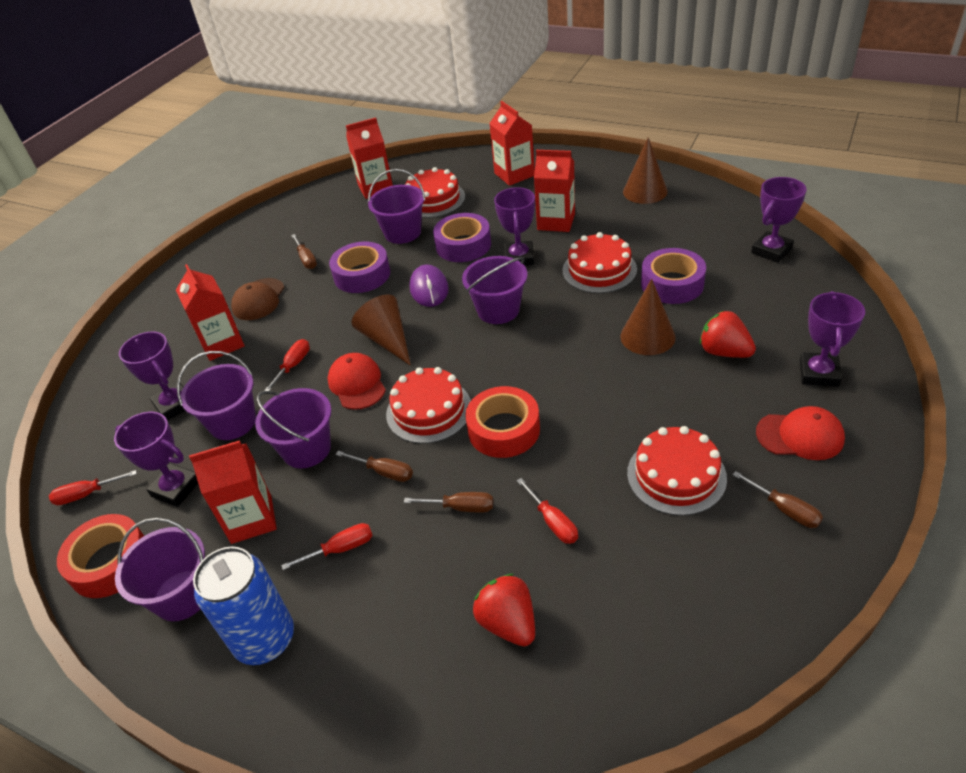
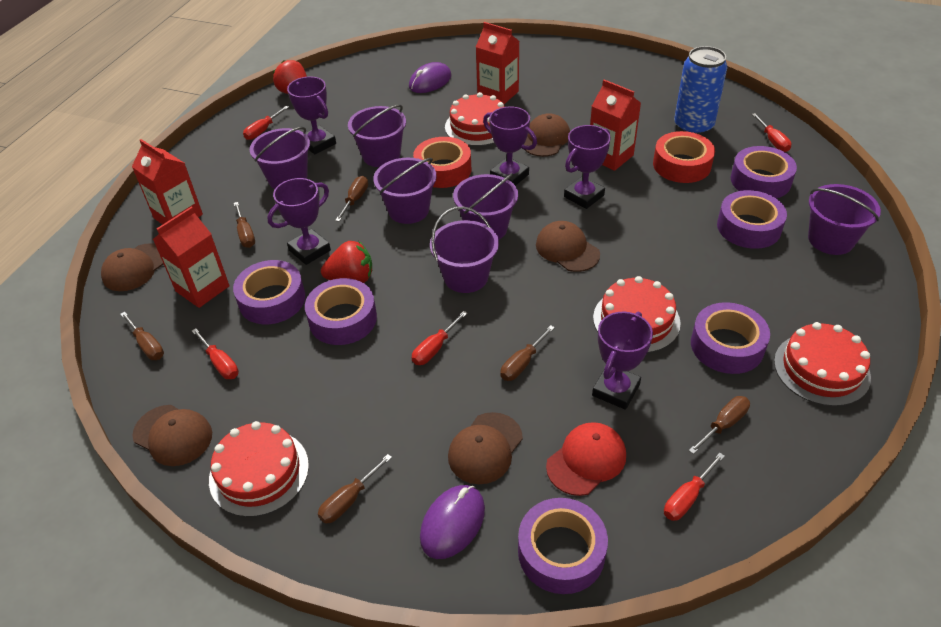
brown cap: 1 -> 5
brown cone: 3 -> 0
brown screwdriver: 4 -> 6
purple bucket: 5 -> 6
purple mouse: 1 -> 2
purple tape: 3 -> 6
red cap: 2 -> 1
red carton: 5 -> 4
red screwdriver: 4 -> 5

